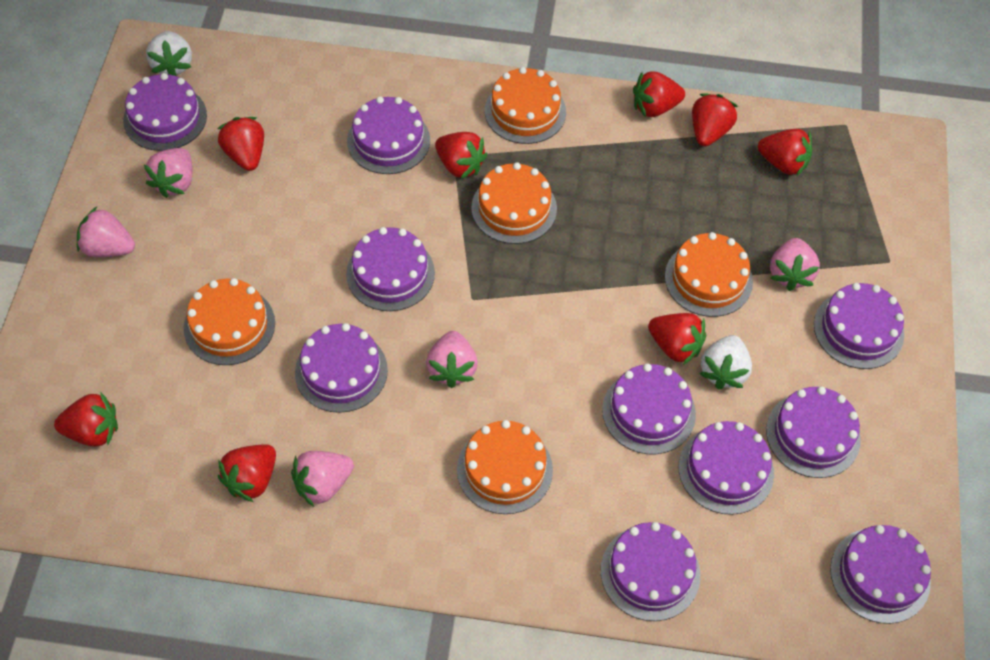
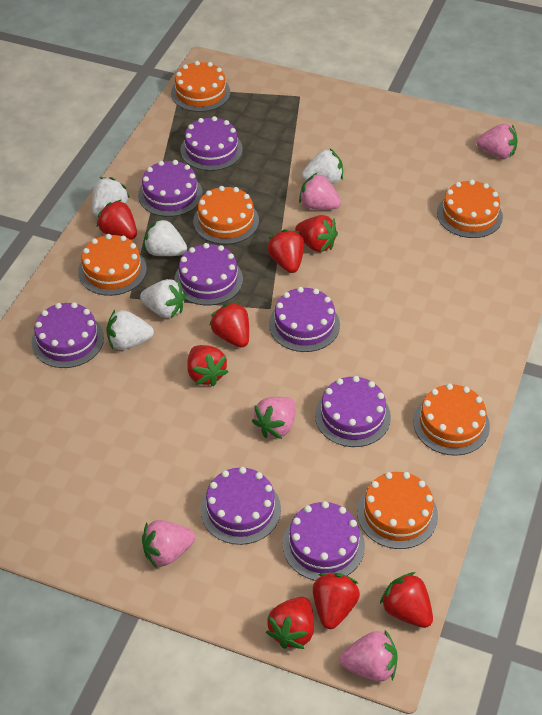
orange cake: 5 -> 6
purple cake: 10 -> 8
white strawberry: 2 -> 5

